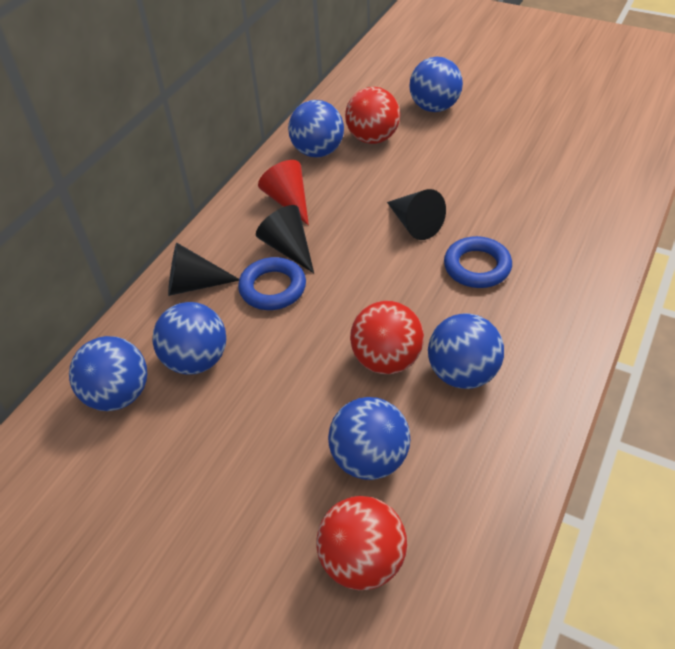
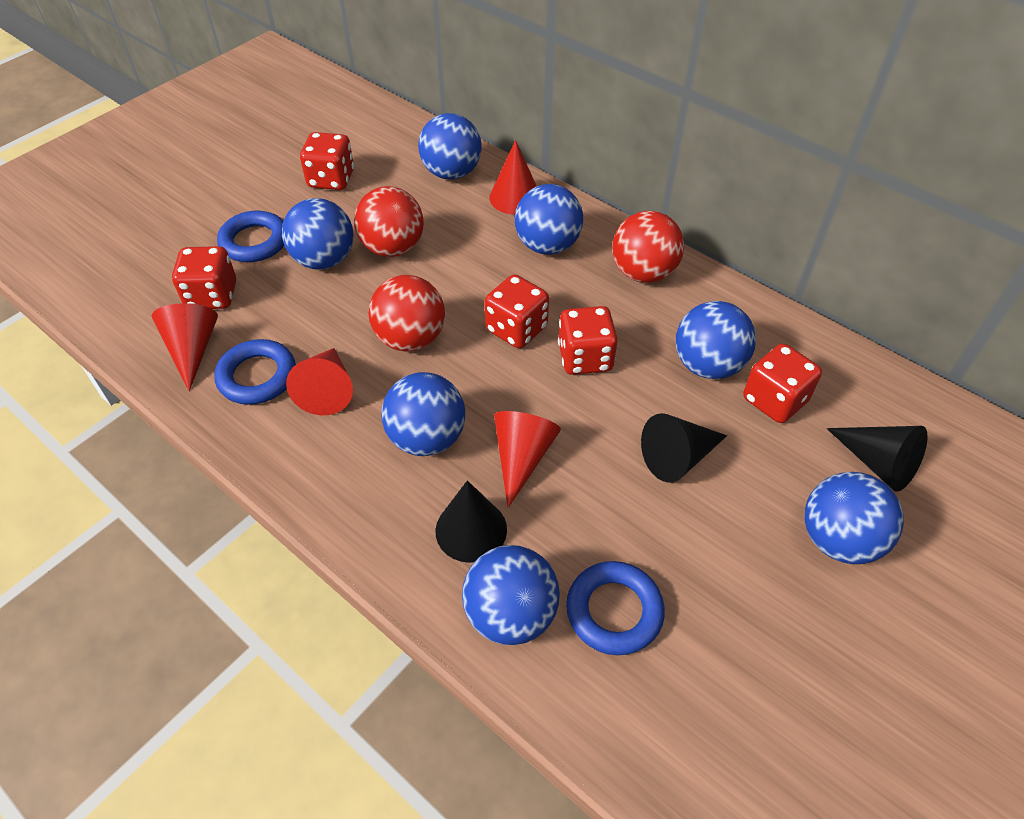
blue ball: 6 -> 7
blue ring: 2 -> 3
red cone: 1 -> 4
red dice: 0 -> 5

